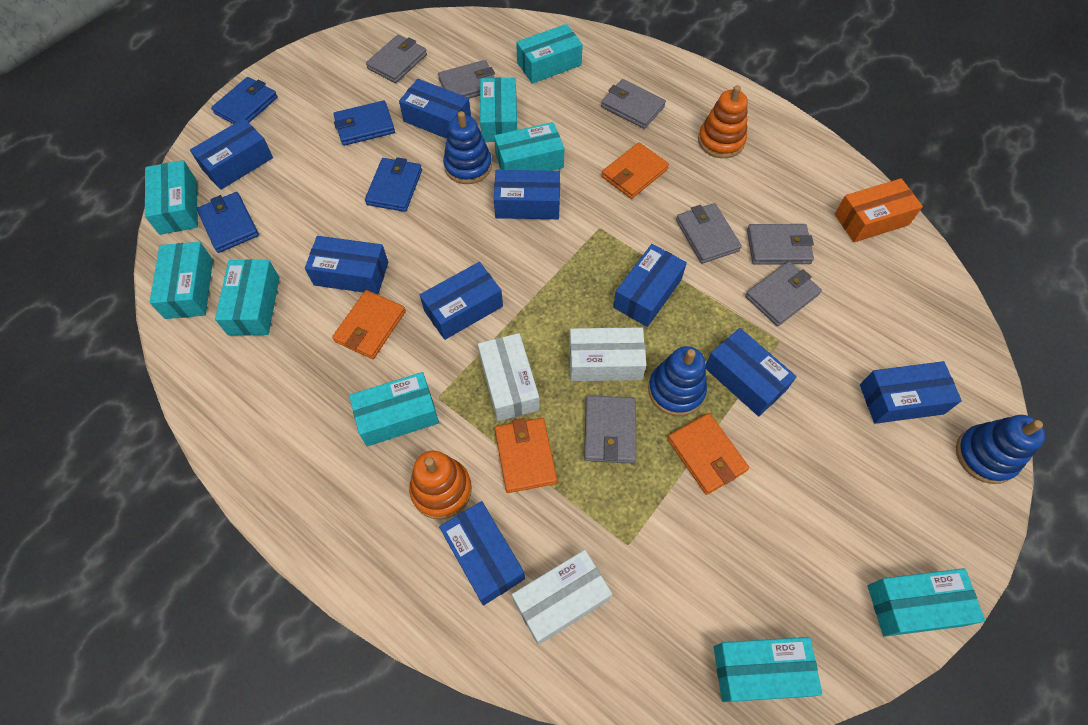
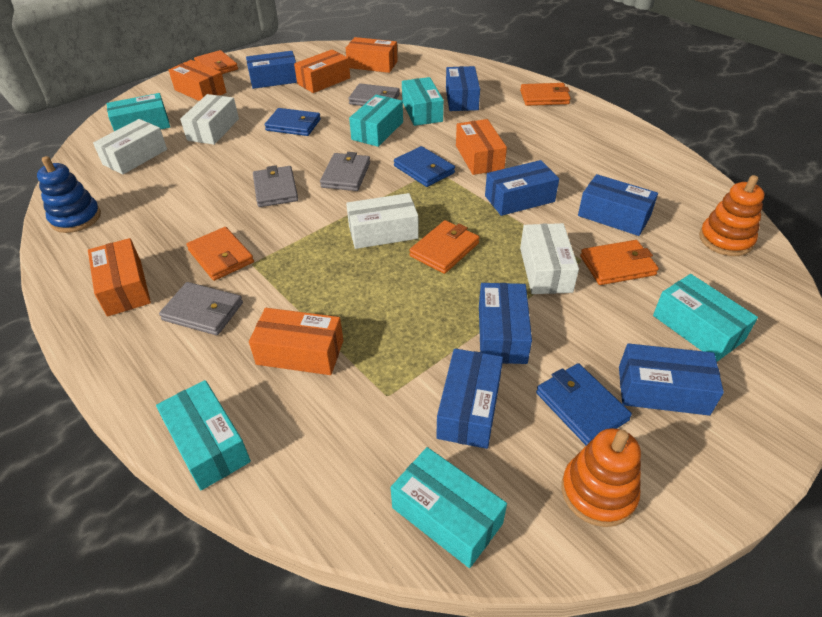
blue box: 9 -> 7
blue stacking toy: 3 -> 1
blue wallet: 4 -> 3
grey wallet: 7 -> 4
orange box: 1 -> 6
orange wallet: 4 -> 5
turquoise box: 9 -> 6
white box: 3 -> 4

